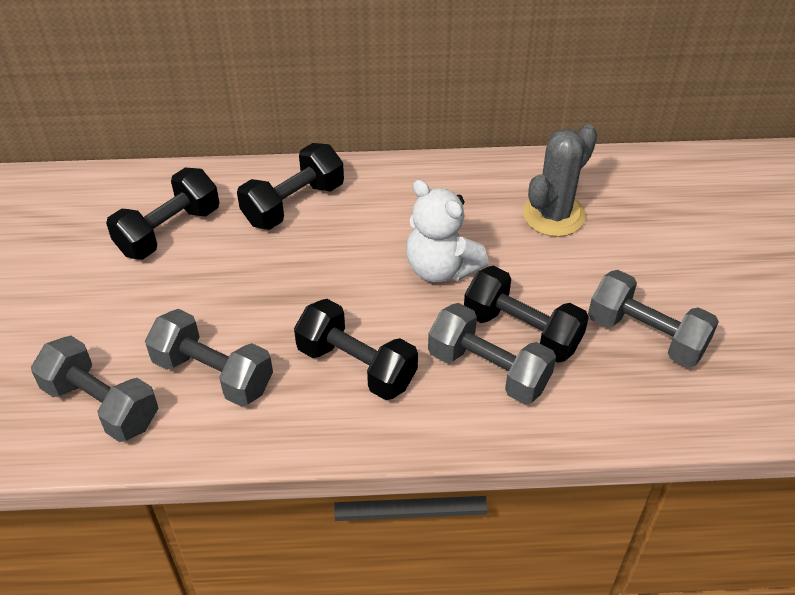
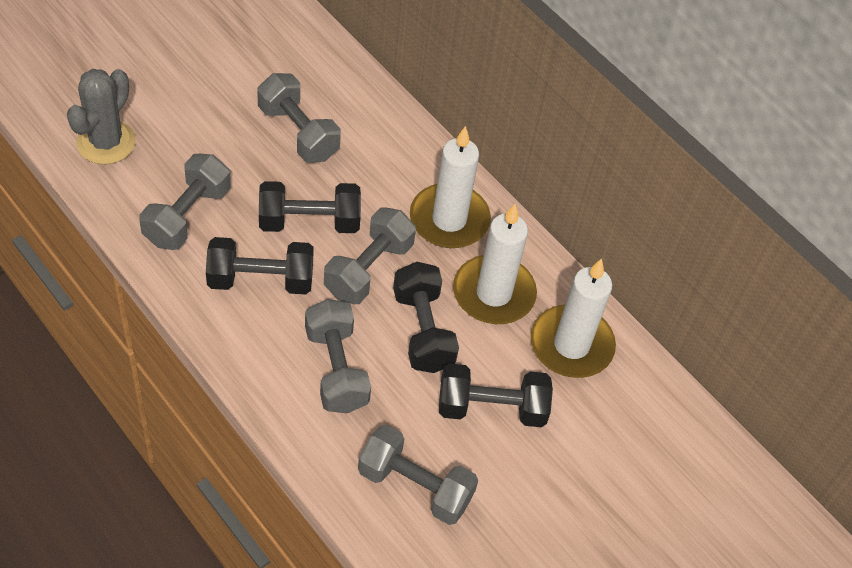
grey dumbbell: 4 -> 5
white candle: 0 -> 3
white teddy bear: 1 -> 0

